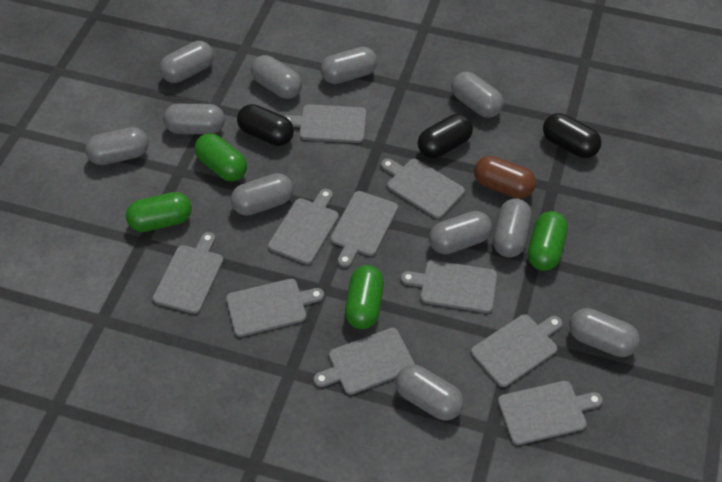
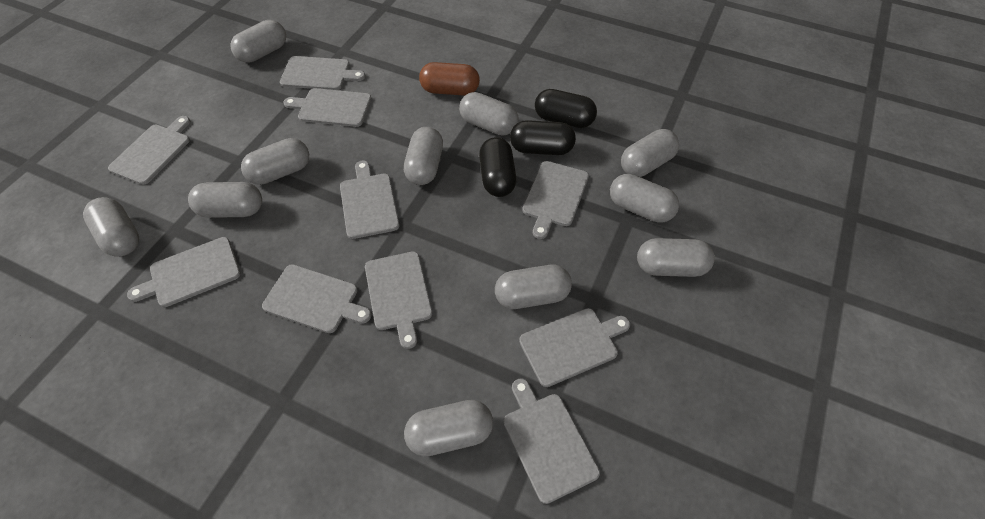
green capsule: 4 -> 0

